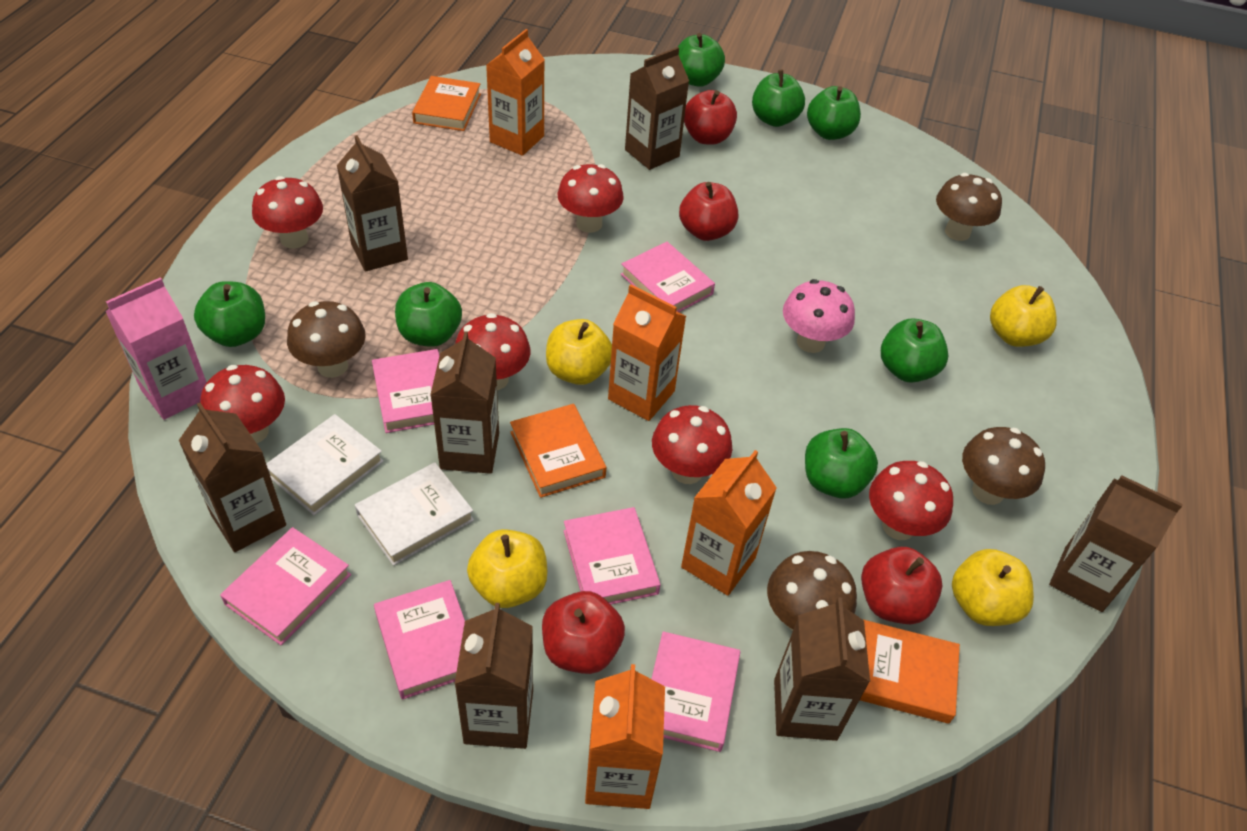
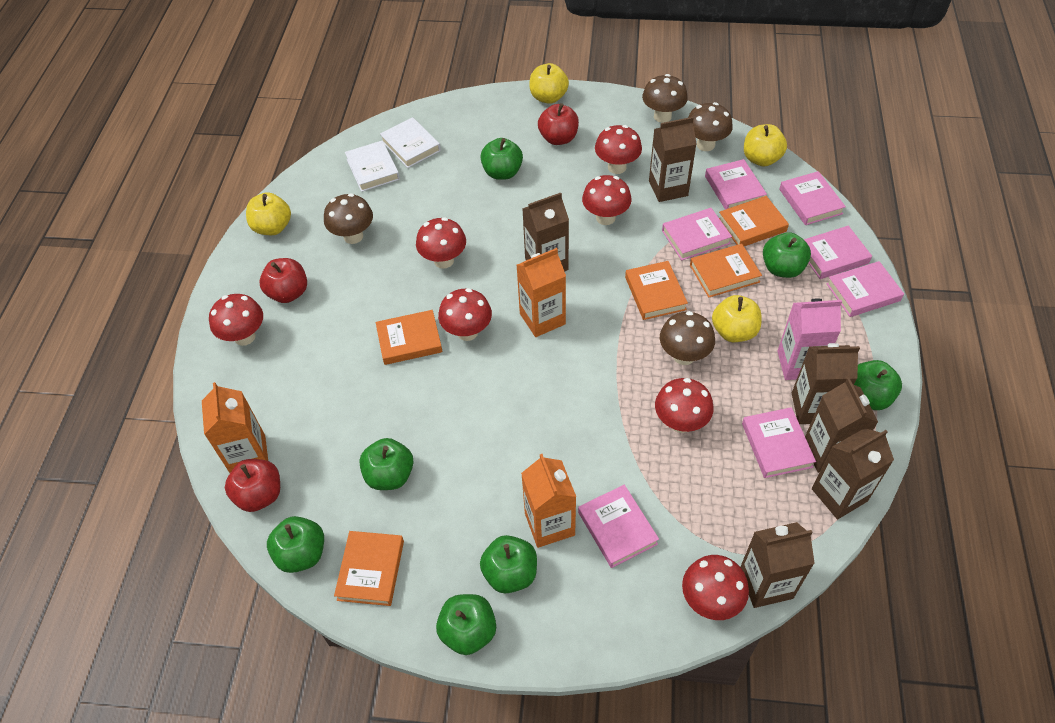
brown carton: 7 -> 6
orange book: 3 -> 5
orange carton: 4 -> 3
pink book: 6 -> 7
pink mushroom: 1 -> 0
red apple: 4 -> 3
red mushroom: 6 -> 7

